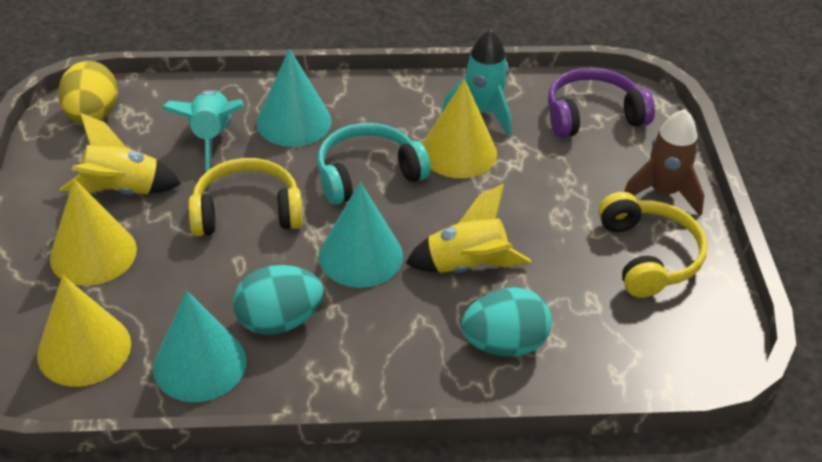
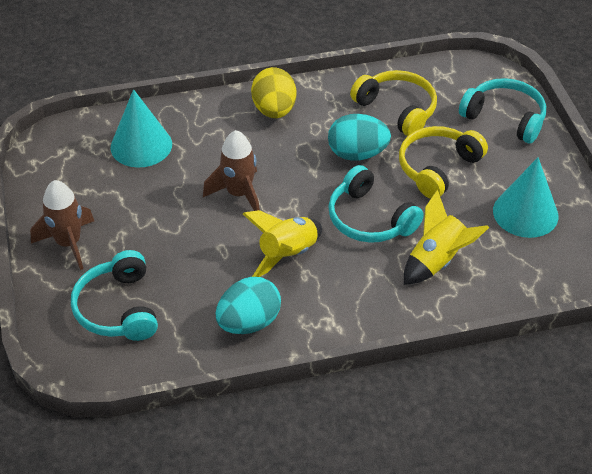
brown rocket: 1 -> 2
purple headphones: 1 -> 0
turquoise cone: 3 -> 2
turquoise headphones: 1 -> 3
turquoise rocket: 2 -> 0
yellow cone: 3 -> 0

